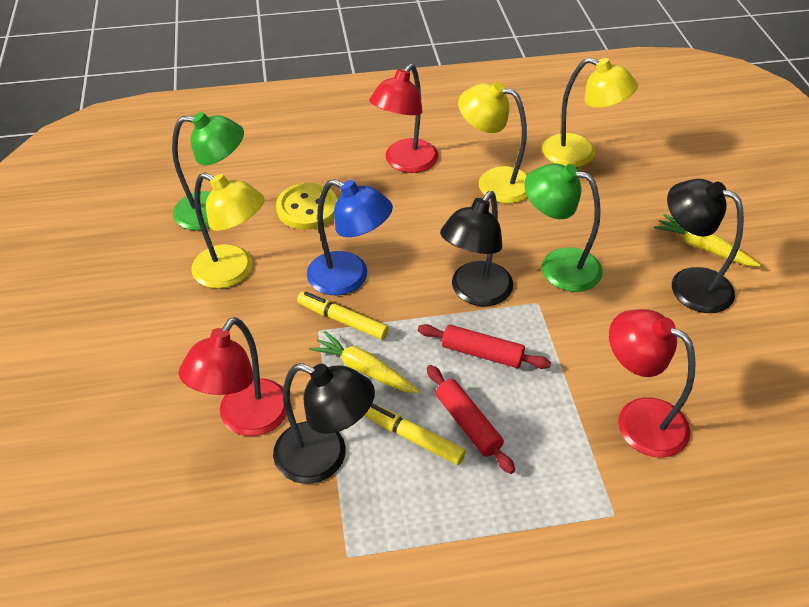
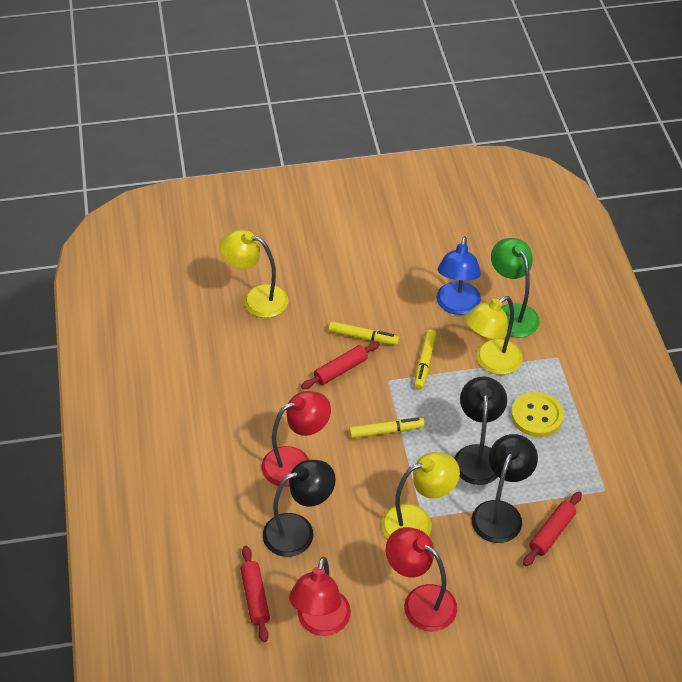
green lamp: 2 -> 1
red rolling pin: 2 -> 3
yellow carrot: 2 -> 0
yellow marker: 2 -> 3

